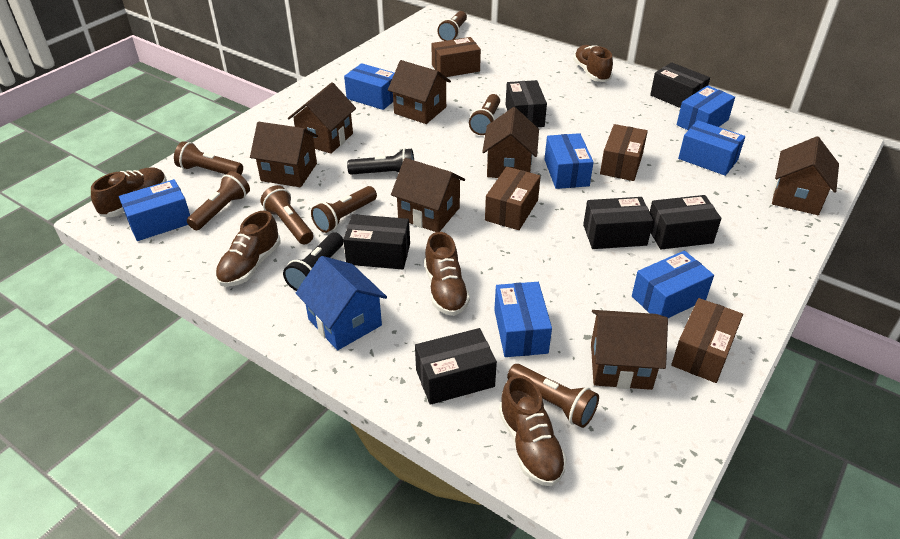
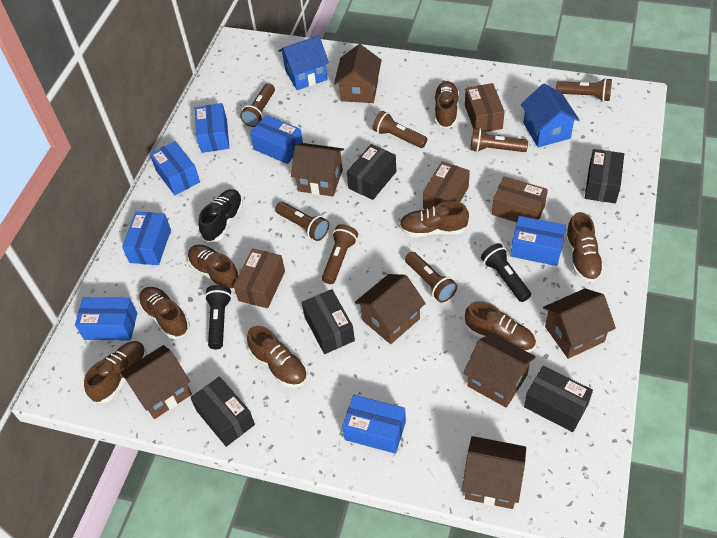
black box: 6 -> 5
black shoe: 0 -> 1
blue house: 1 -> 2
brown shoe: 5 -> 8

